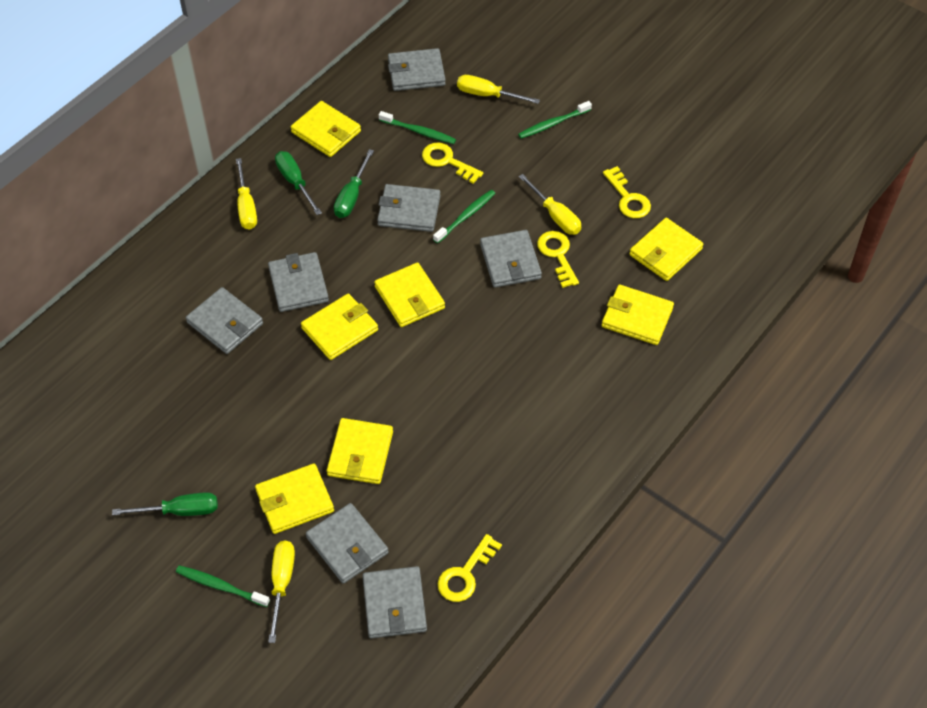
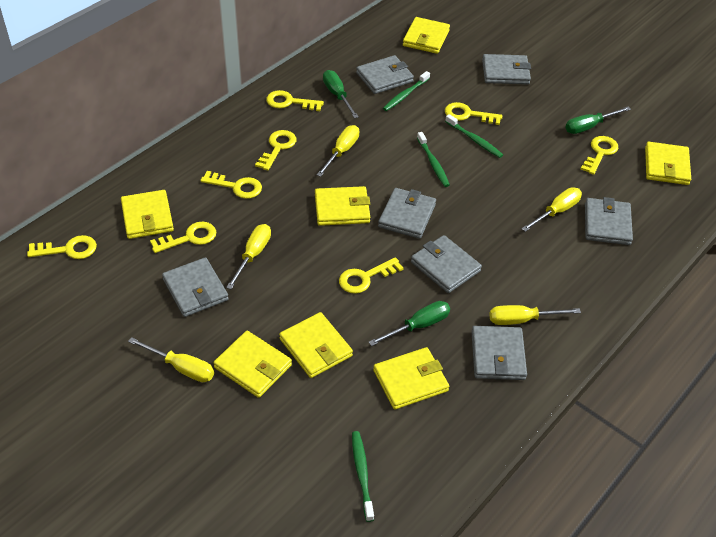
yellow key: 4 -> 8
yellow screwdriver: 4 -> 5

